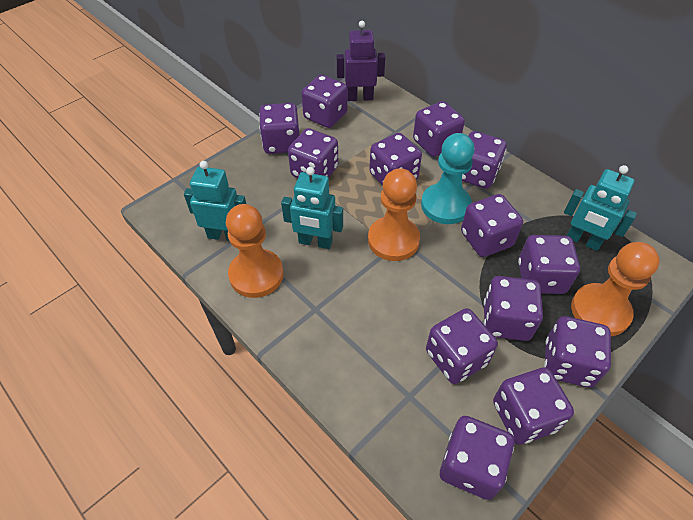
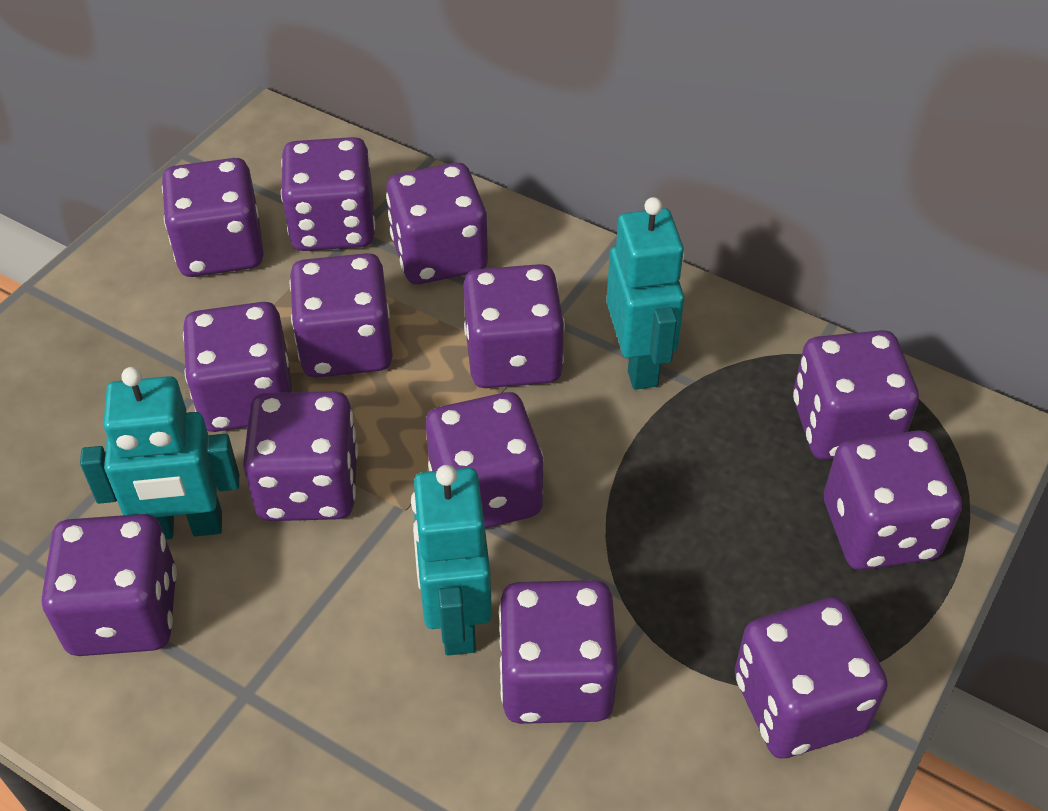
orange pawn: 3 -> 0
purple robot: 1 -> 0
turquoise pawn: 1 -> 0

